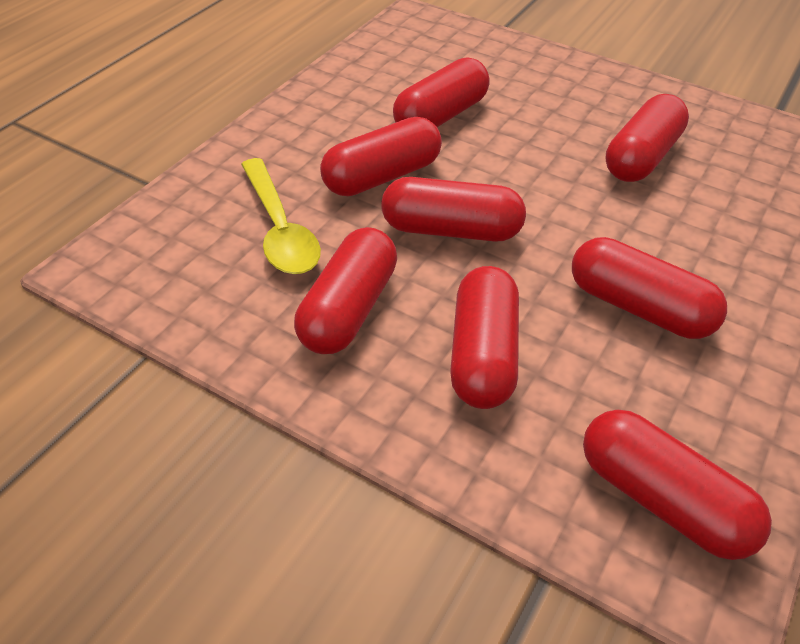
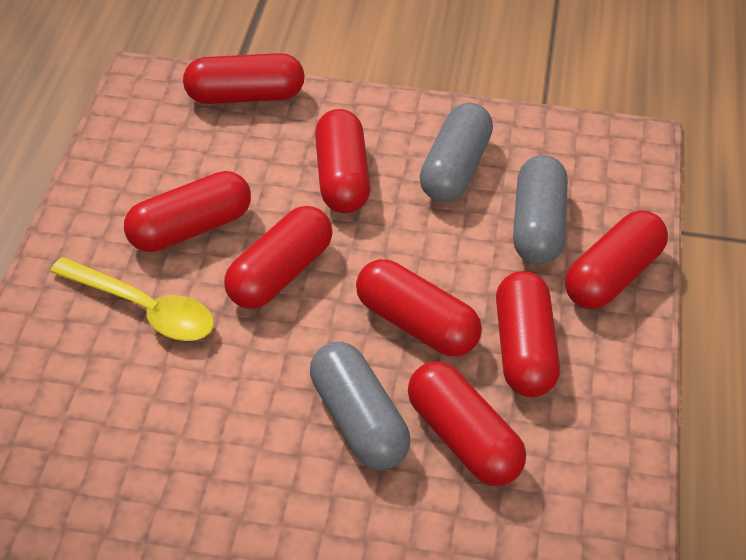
grey capsule: 0 -> 3

